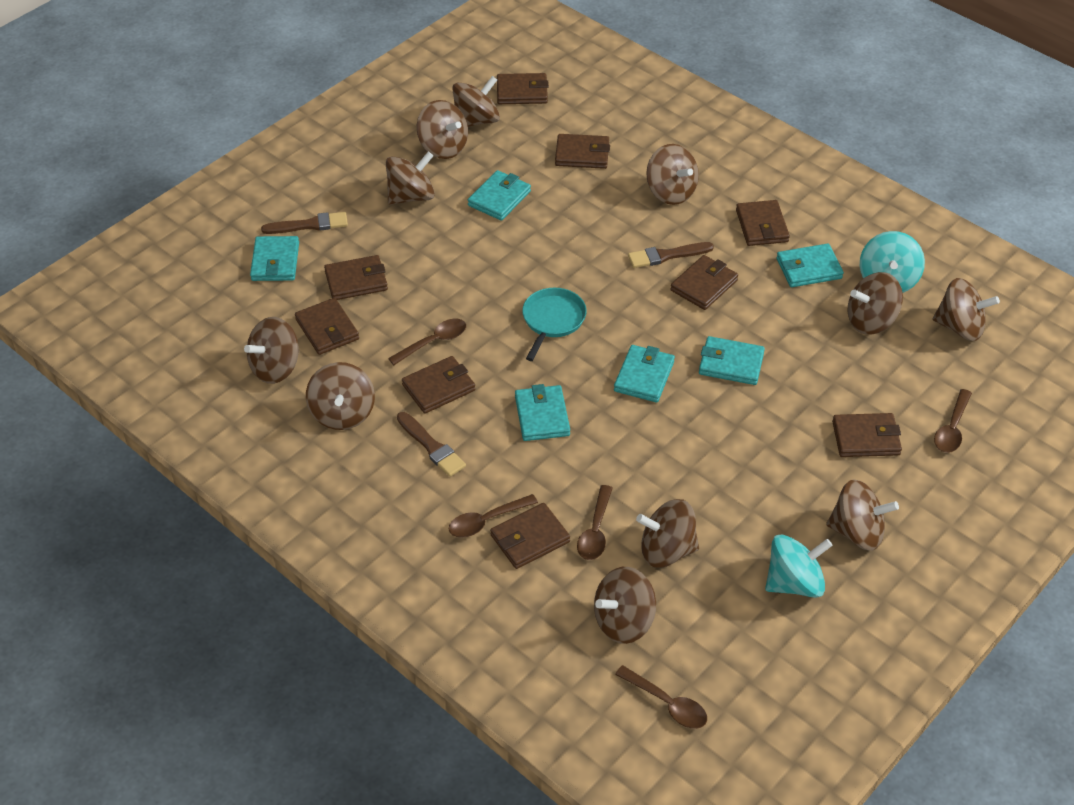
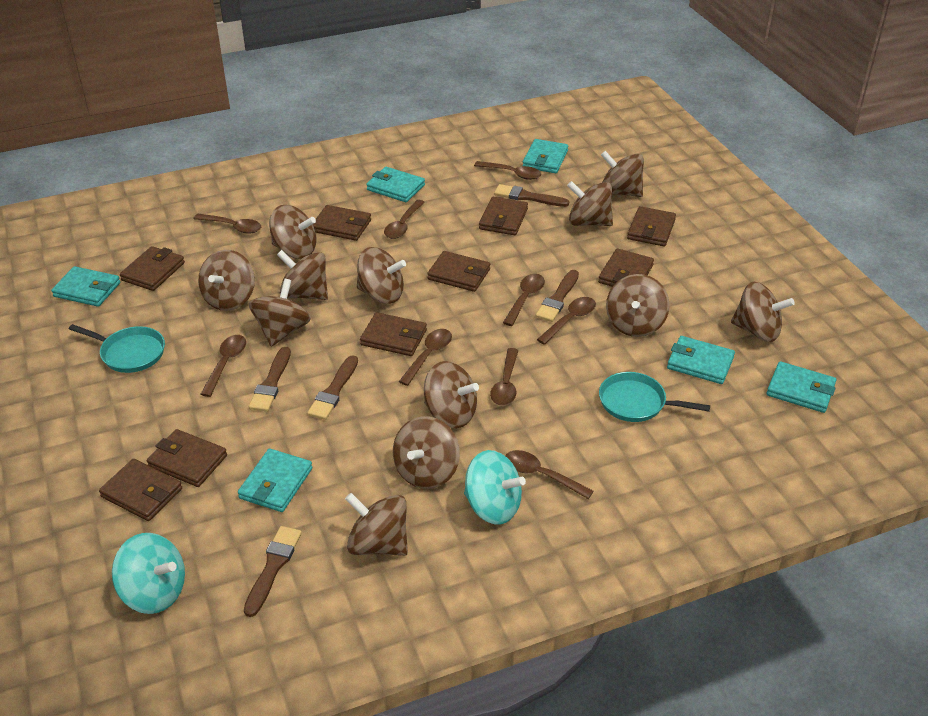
brown brush: 3 -> 5
brown spinning top: 11 -> 12
brown spoon: 5 -> 9
turquoise pan: 1 -> 2

